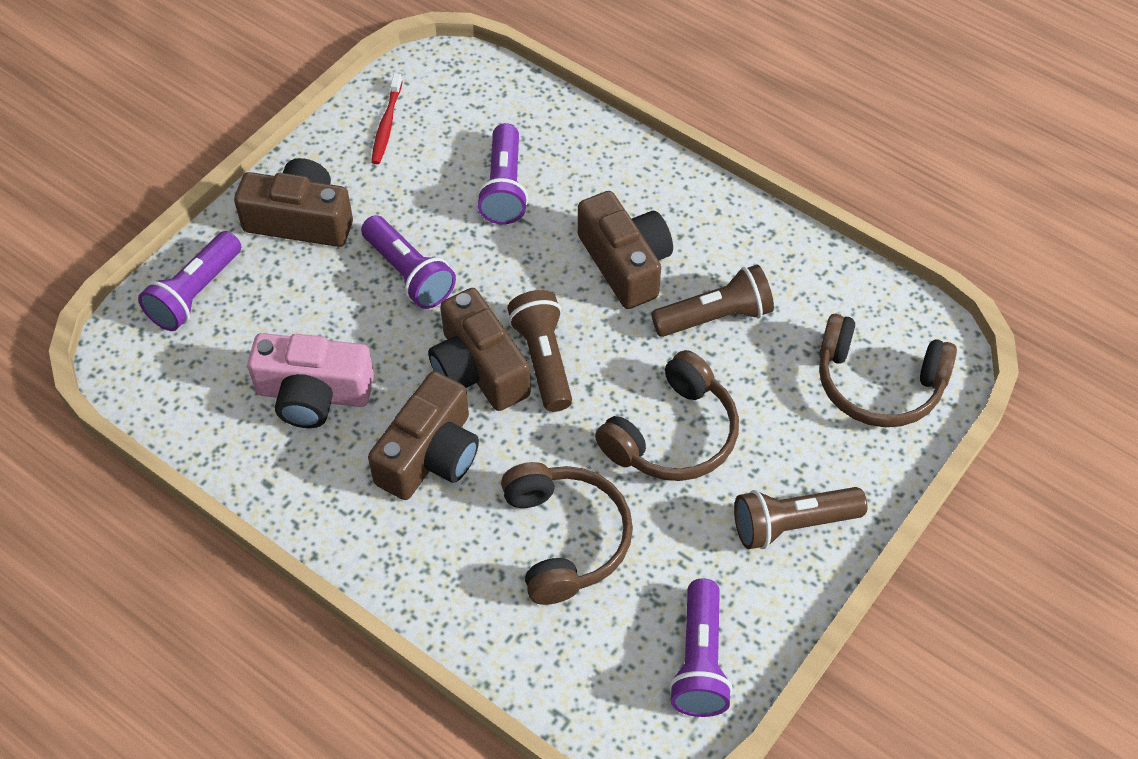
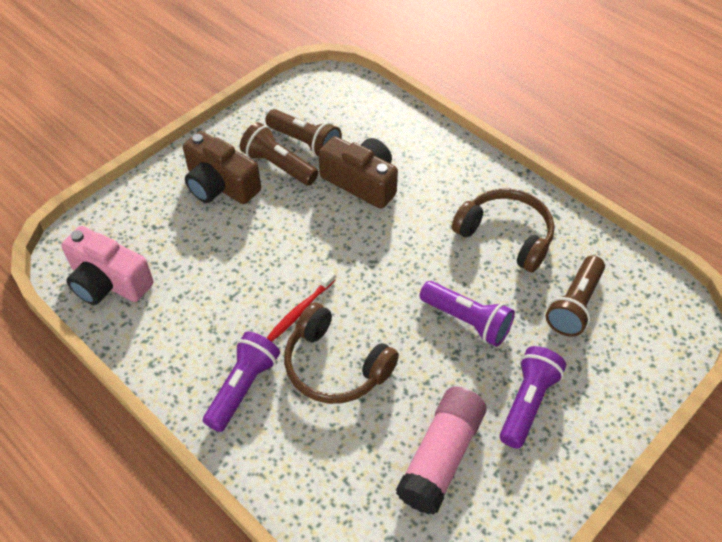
brown camera: 4 -> 2
brown headphones: 3 -> 2
pink glue stick: 0 -> 1
purple flashlight: 4 -> 3

